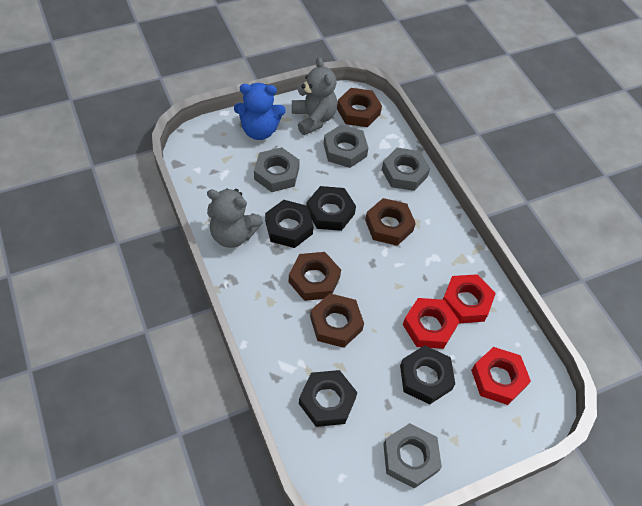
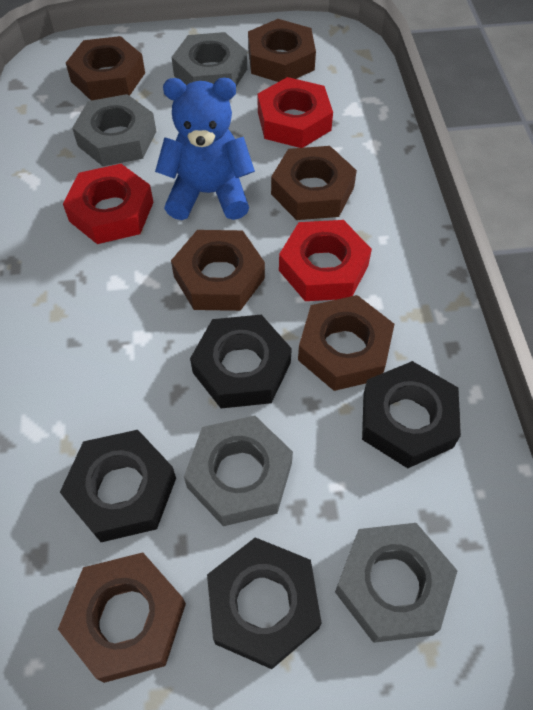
brown nut: 4 -> 6
grey teddy bear: 2 -> 0

